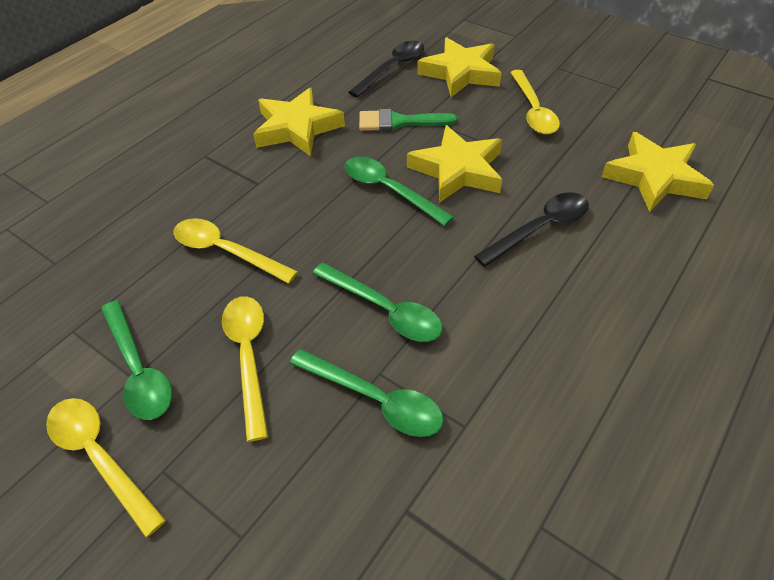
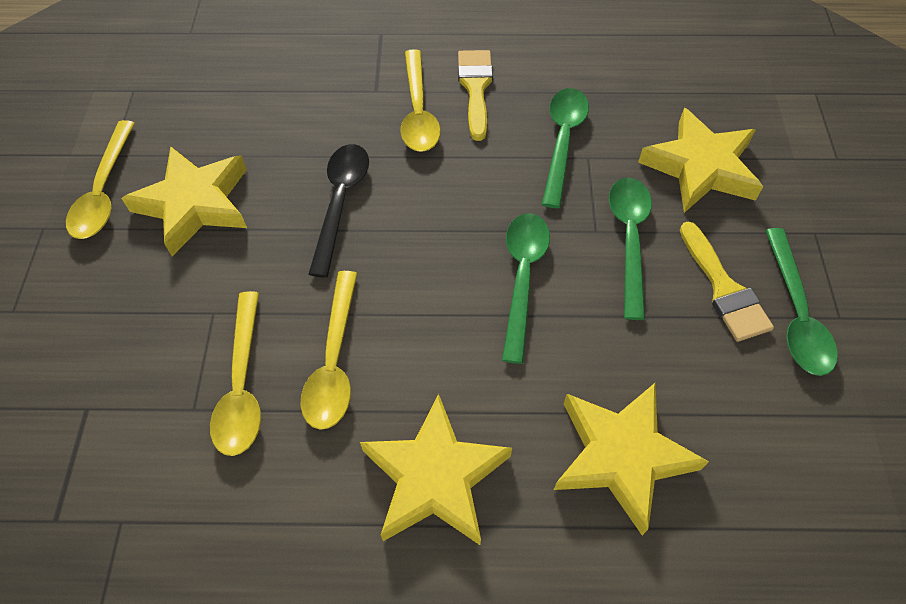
black spoon: 2 -> 1
green brush: 1 -> 0
yellow brush: 0 -> 2

